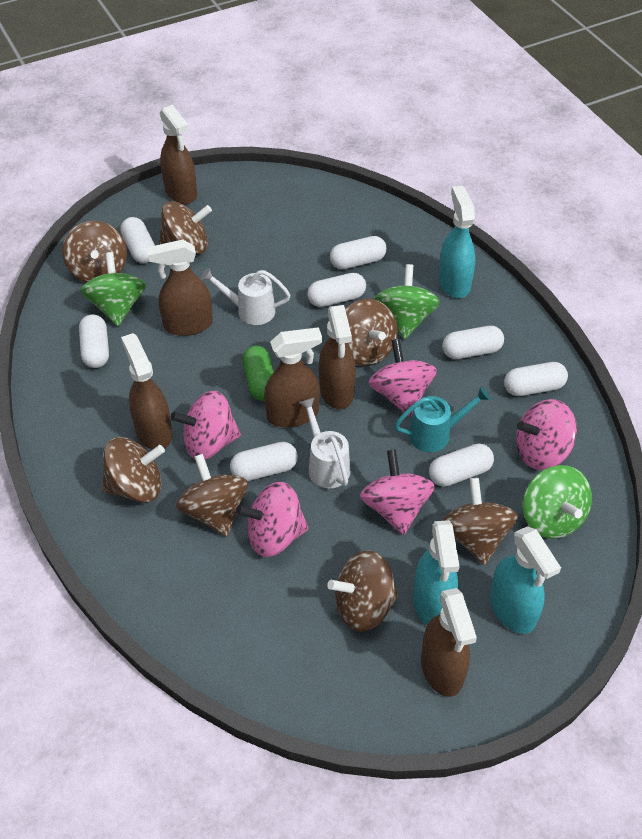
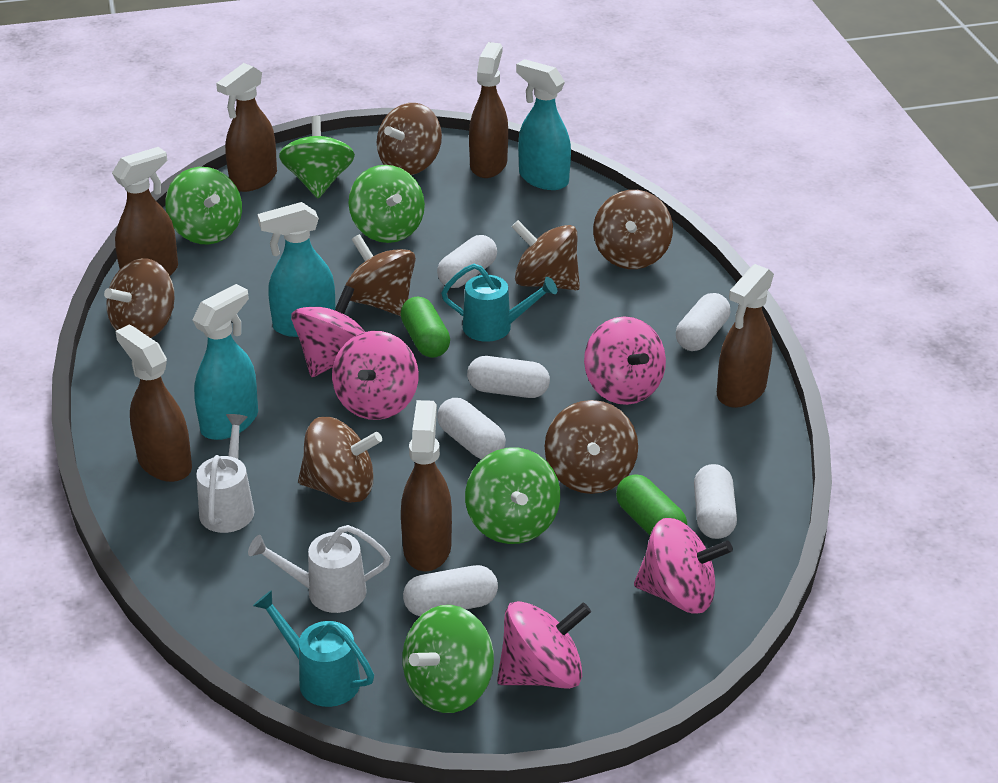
green capsule: 1 -> 2
green spinning top: 3 -> 5
turquoise watering can: 1 -> 2
white capsule: 8 -> 6

